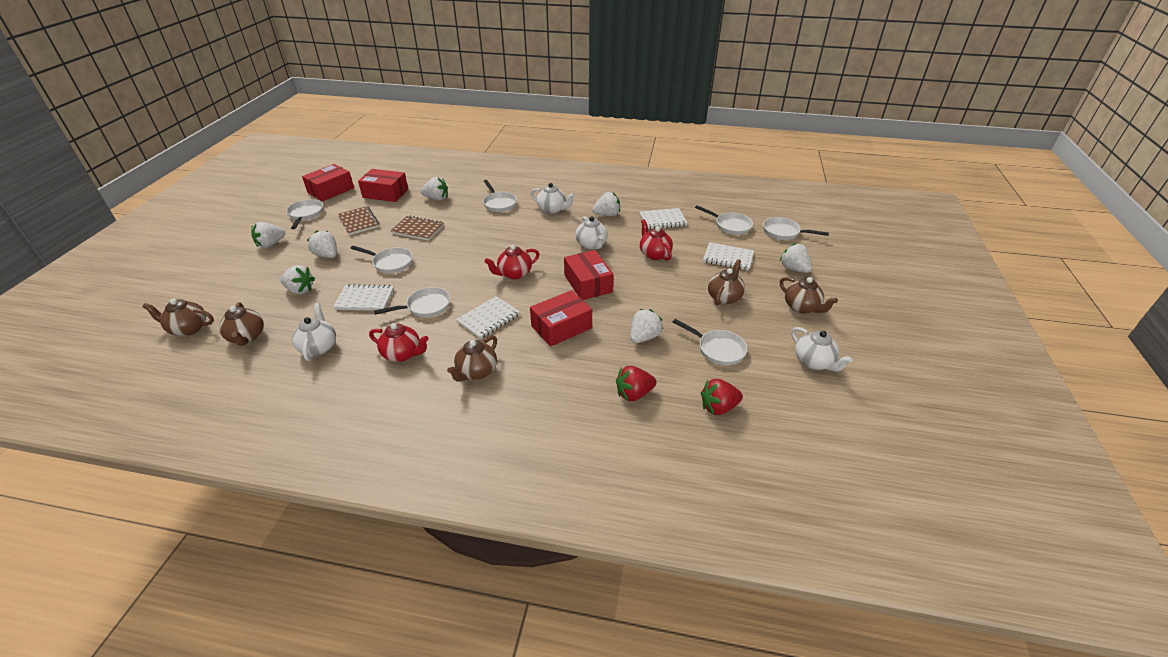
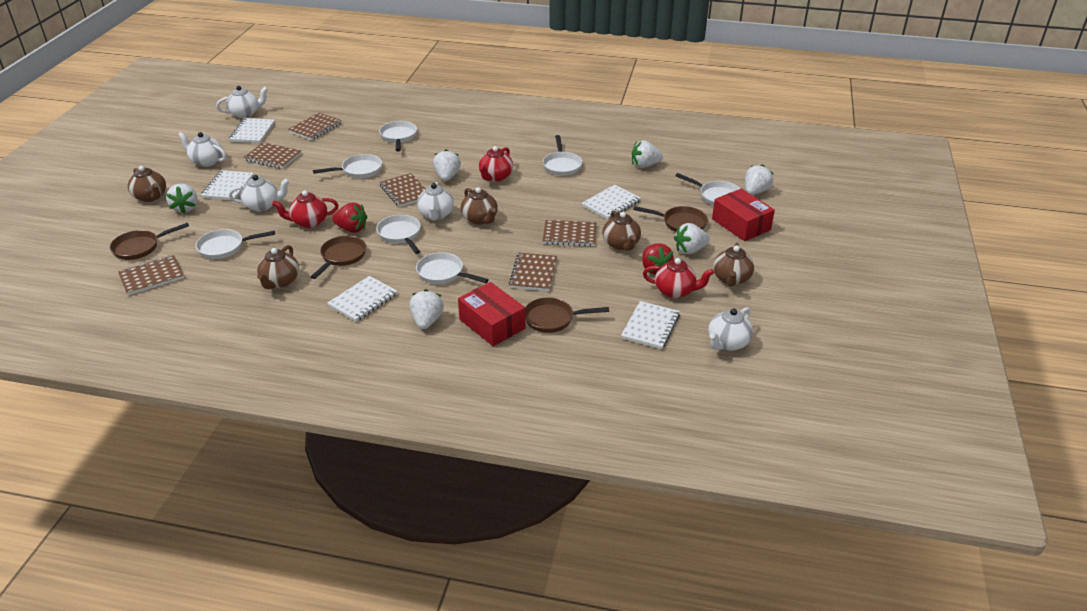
brown notebook: 2 -> 6
brown pan: 0 -> 4
red box: 4 -> 2
white notebook: 4 -> 5
white strawberry: 7 -> 6
white teapot: 4 -> 5

